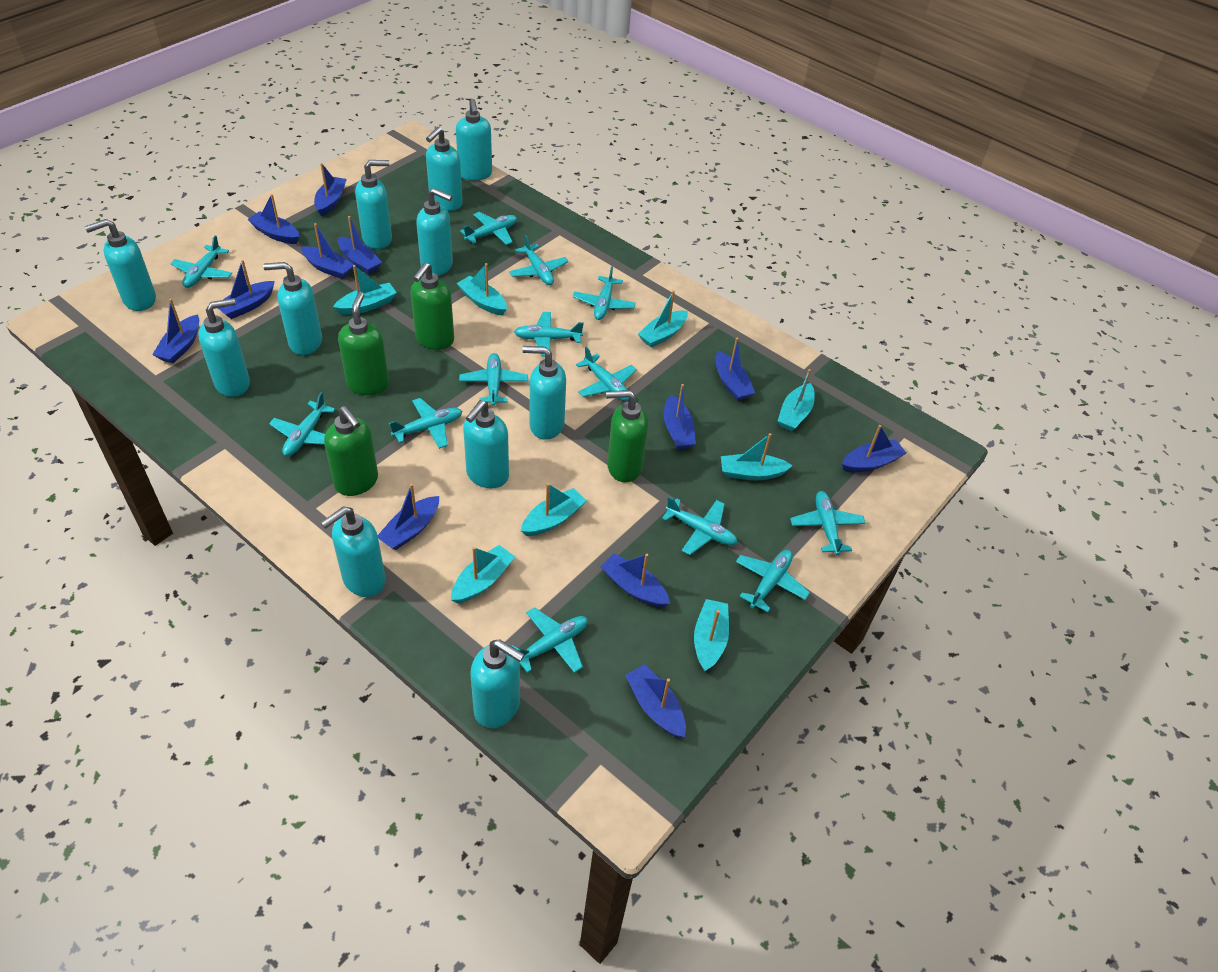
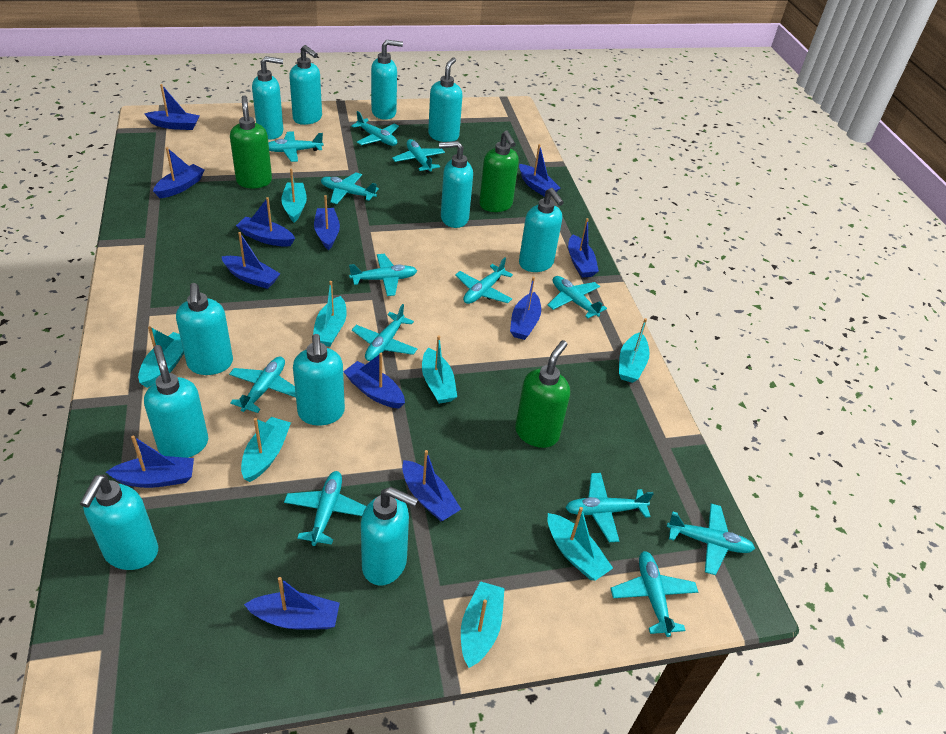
green soap dispenser: 4 -> 3

